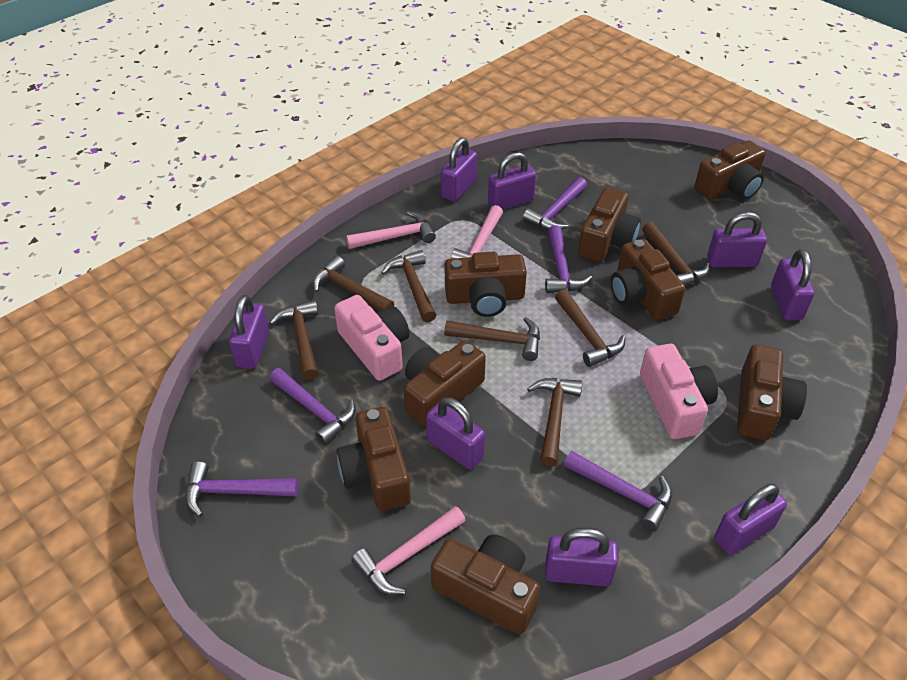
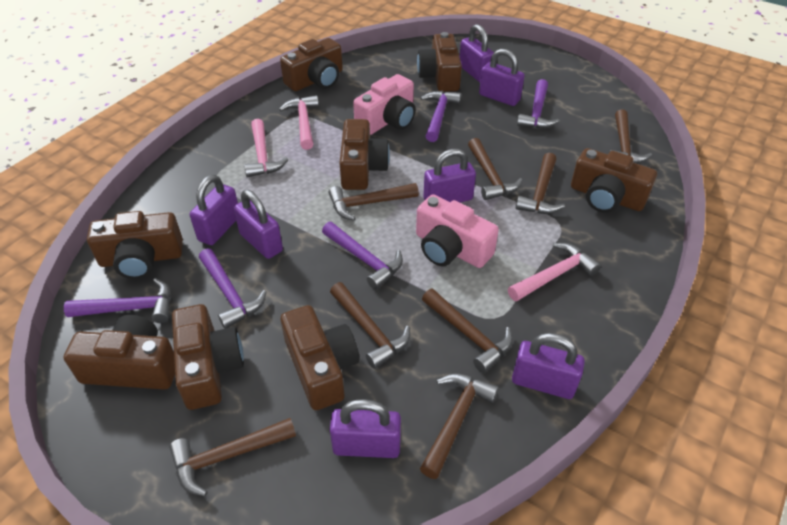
brown hammer: 7 -> 8
purple padlock: 8 -> 7

